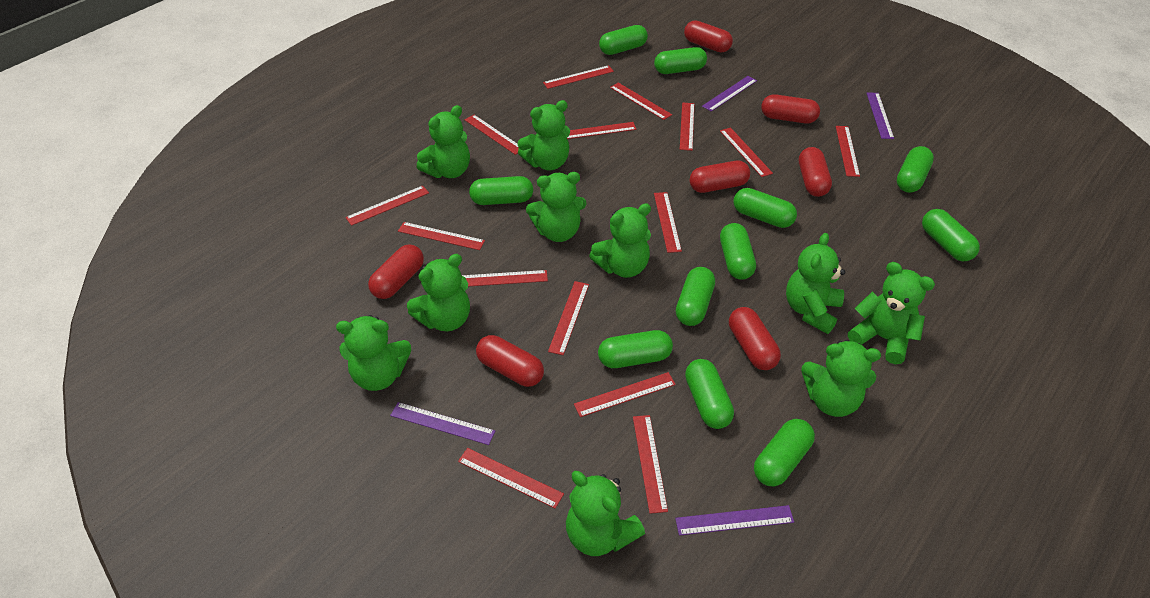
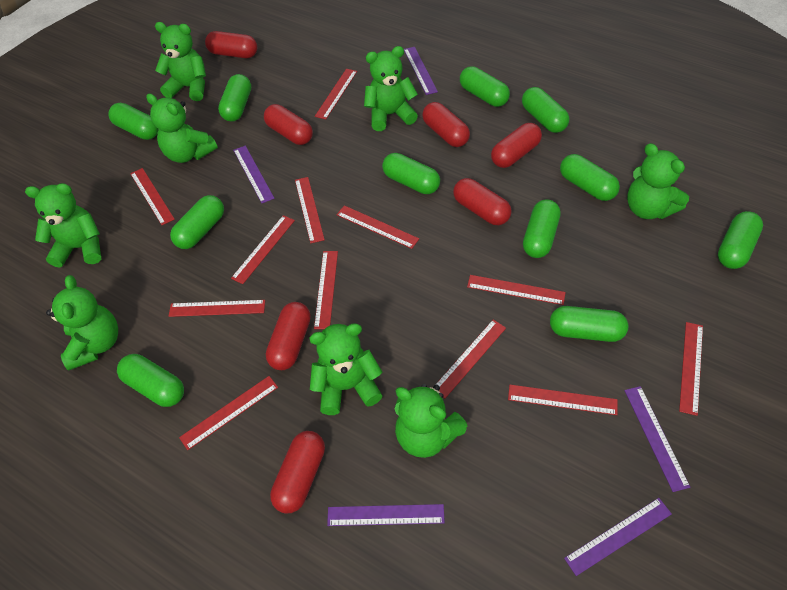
green teddy bear: 10 -> 8
purple ruler: 4 -> 5
red ruler: 15 -> 12

